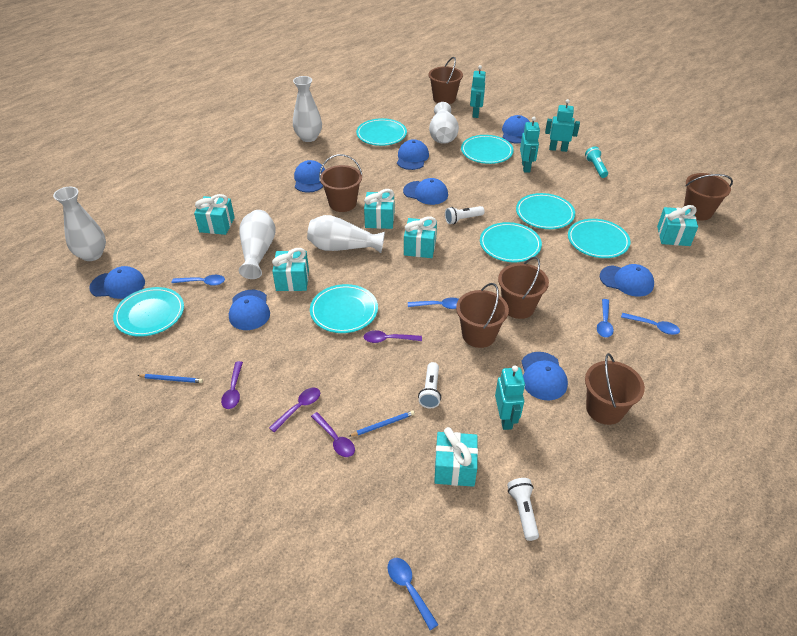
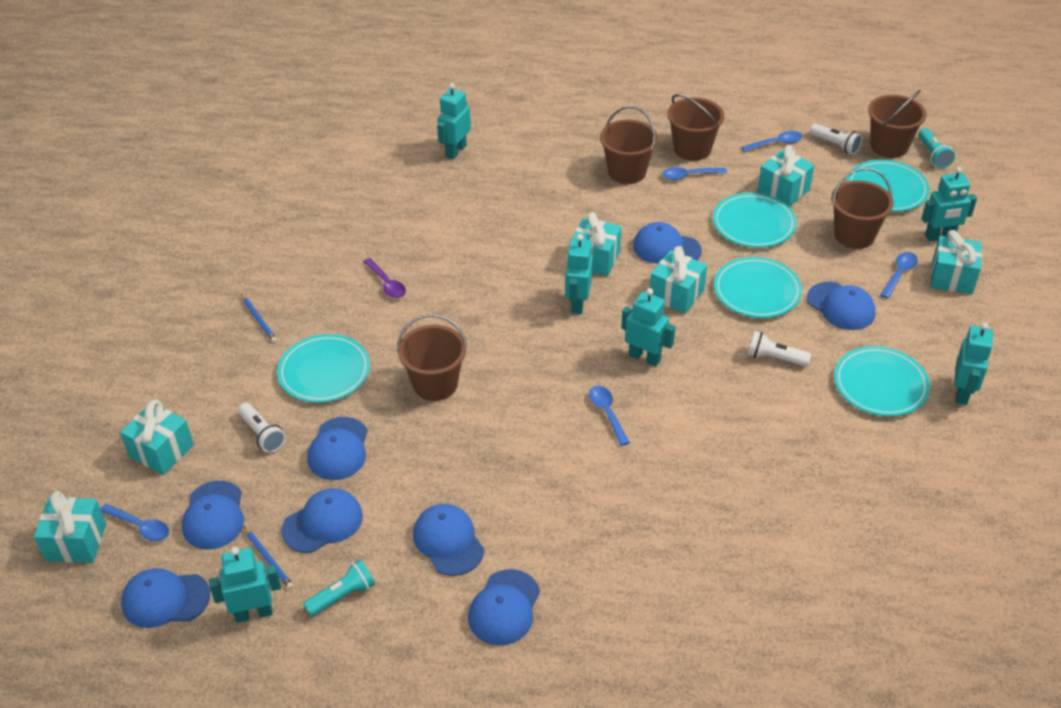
brown bucket: 6 -> 5
purple spoon: 4 -> 1
turquoise flashlight: 1 -> 2
turquoise plate: 7 -> 5
turquoise robot: 4 -> 6
white vase: 5 -> 0

